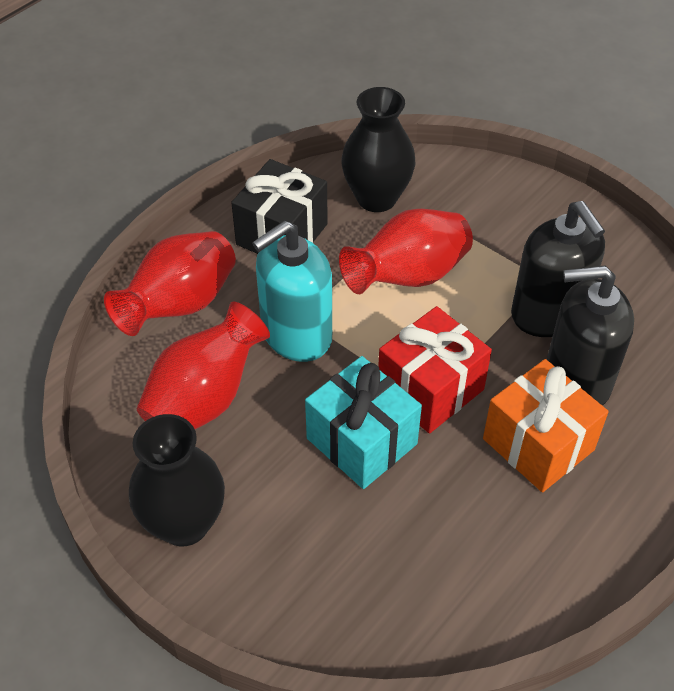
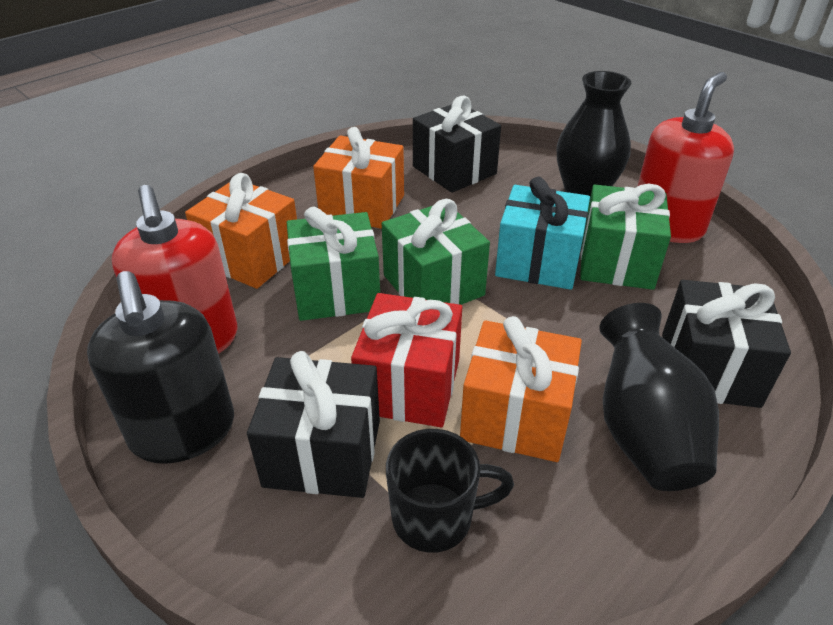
black gift: 1 -> 3
black mug: 0 -> 1
black soap dispenser: 2 -> 1
green gift: 0 -> 3
orange gift: 1 -> 3
red soap dispenser: 0 -> 2
red vase: 3 -> 0
turquoise soap dispenser: 1 -> 0

